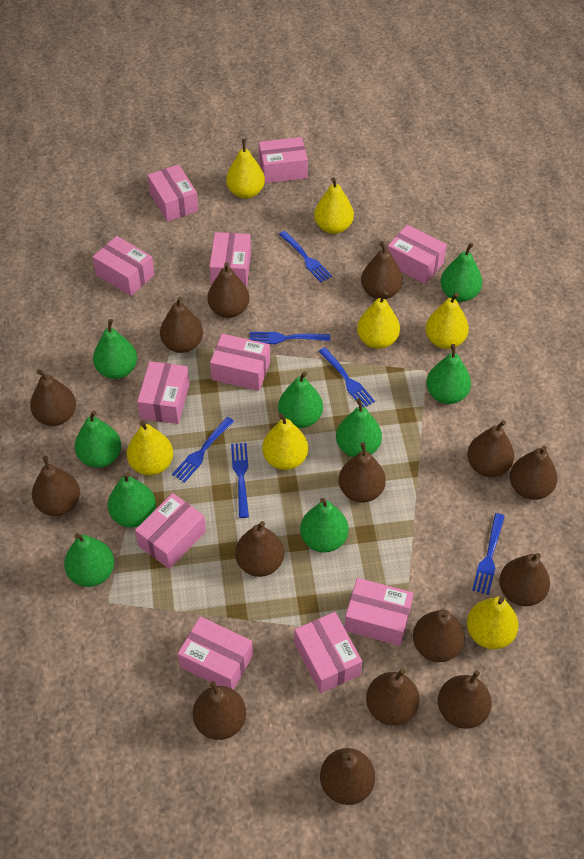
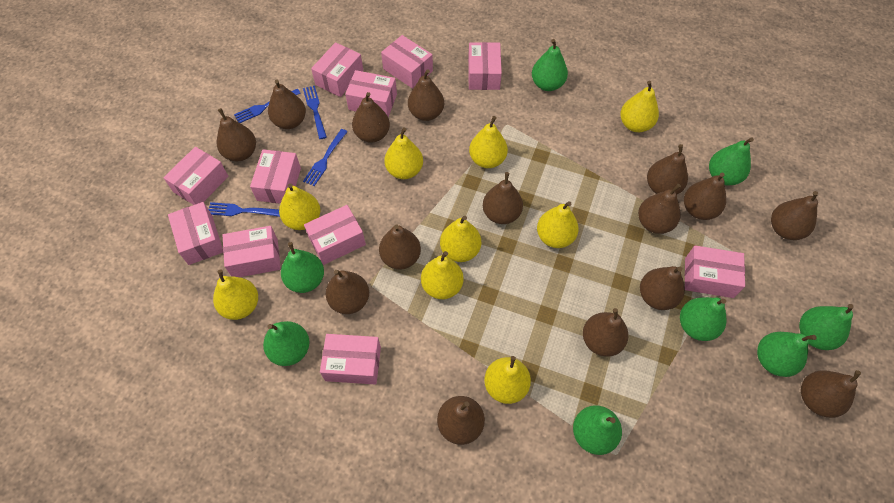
blue fork: 6 -> 4
green pear: 9 -> 8
yellow pear: 7 -> 9

